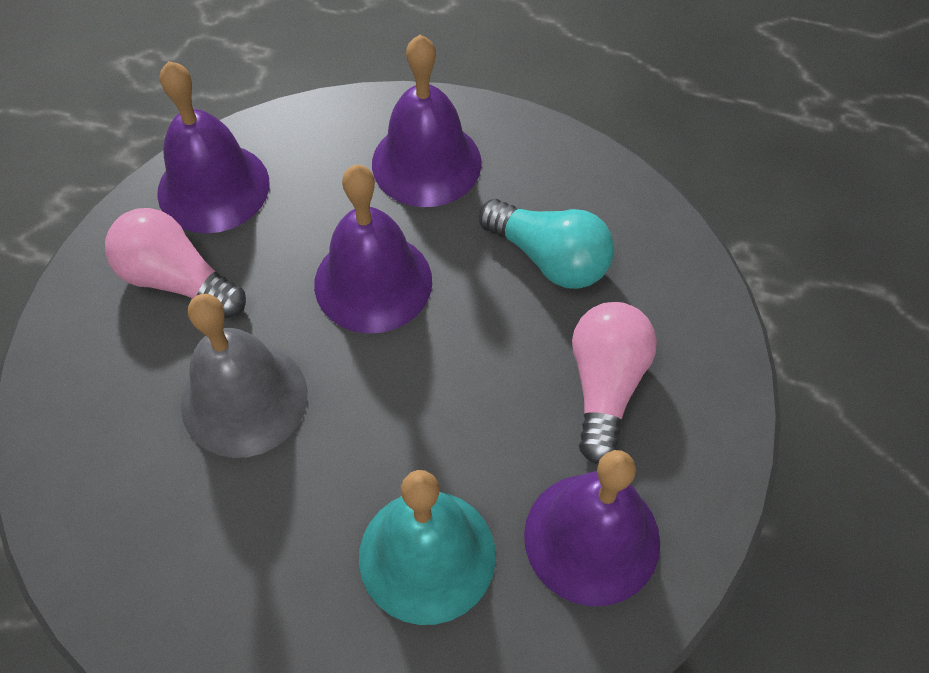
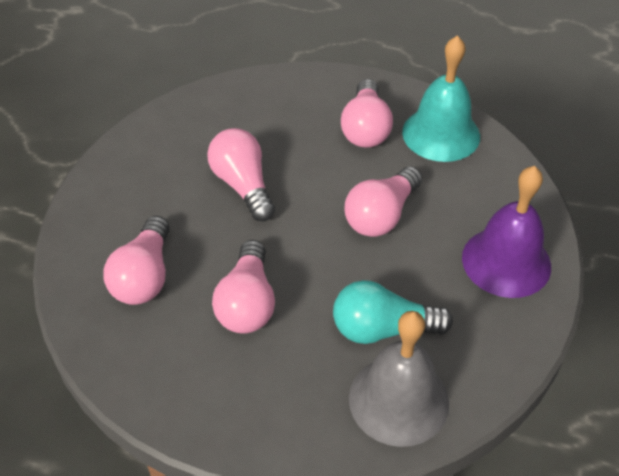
pink light bulb: 2 -> 5
purple bell: 4 -> 1

